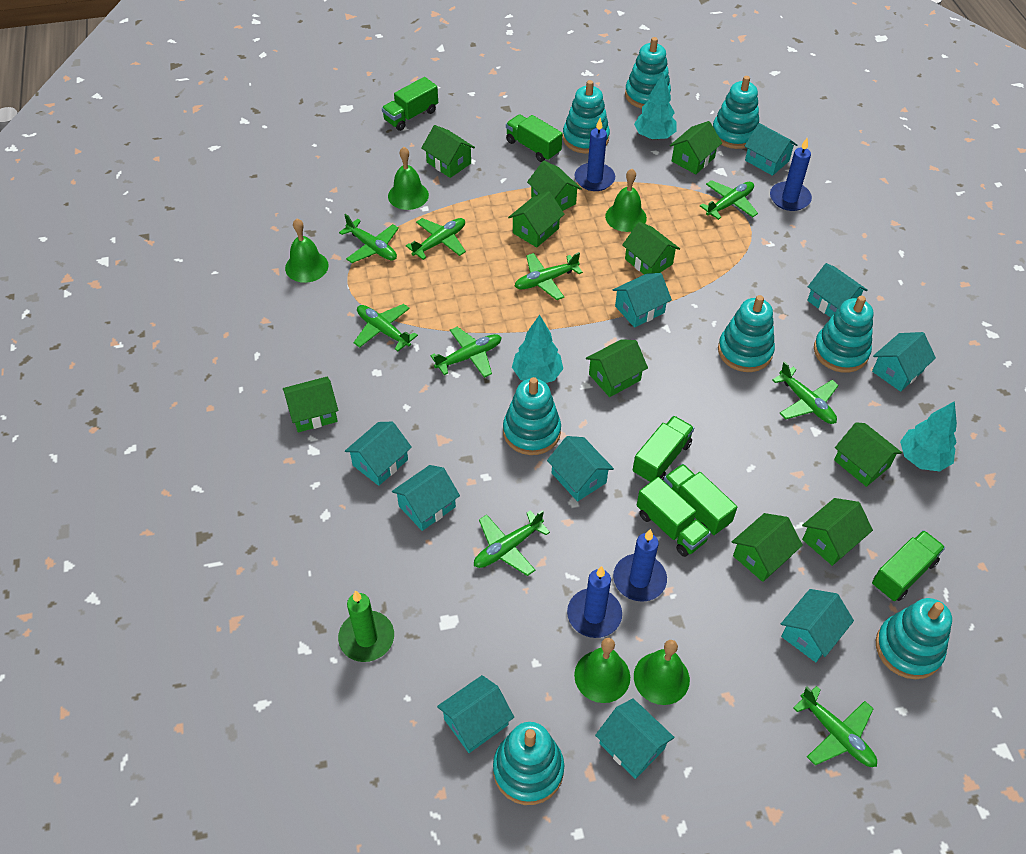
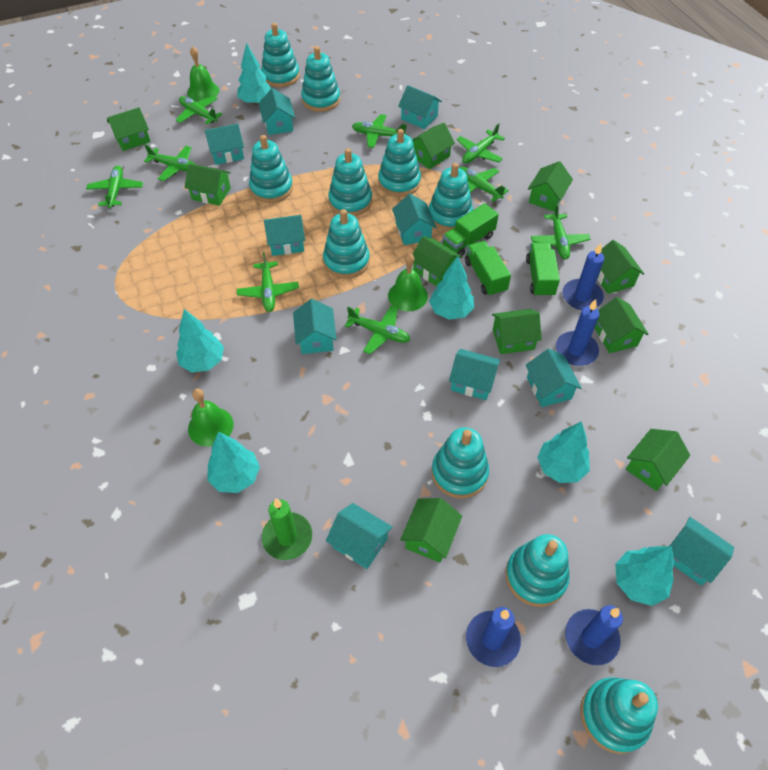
green bell: 5 -> 3
green truck: 6 -> 3
turquoise stacking toy: 8 -> 10
turquoise tree: 3 -> 6

